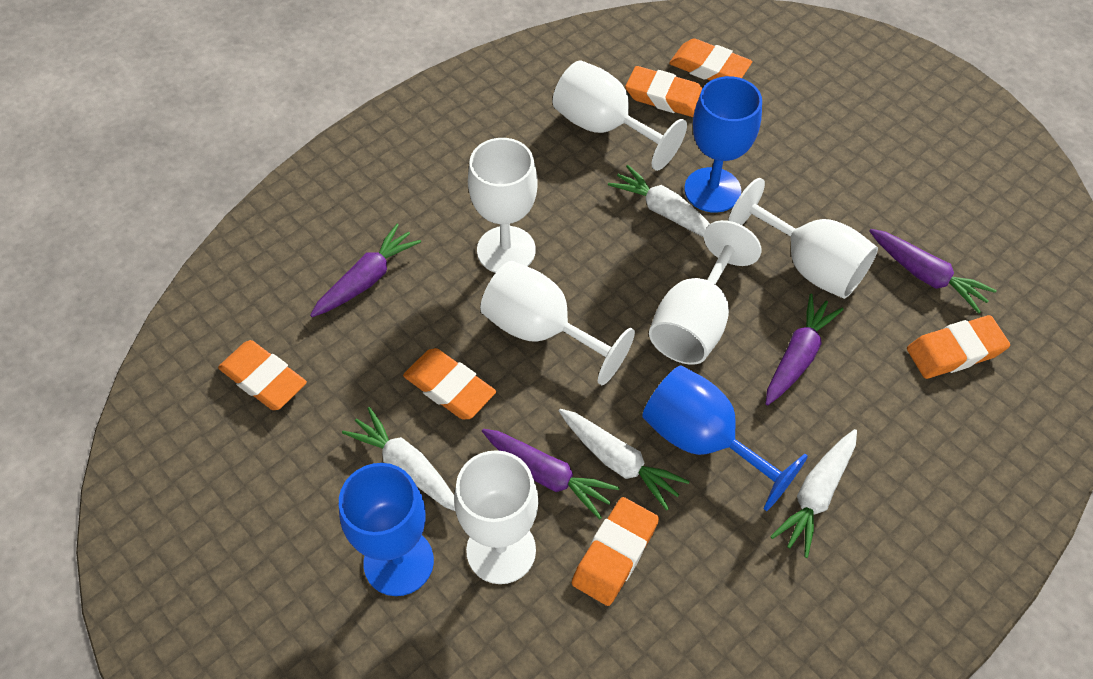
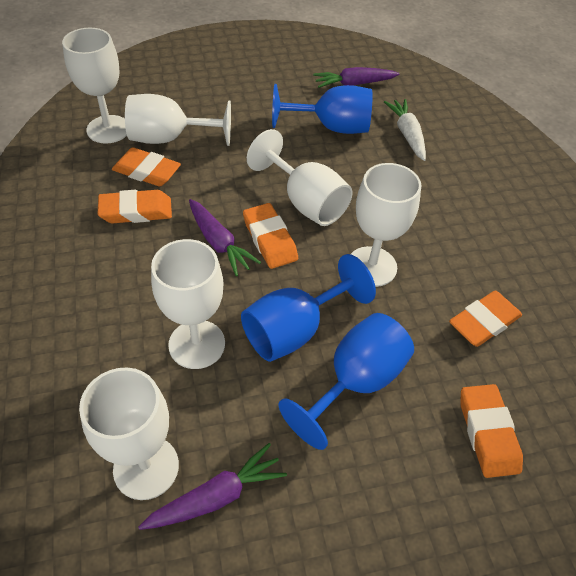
orange eraser: 6 -> 5
purple carrot: 4 -> 3
white carrot: 4 -> 1

